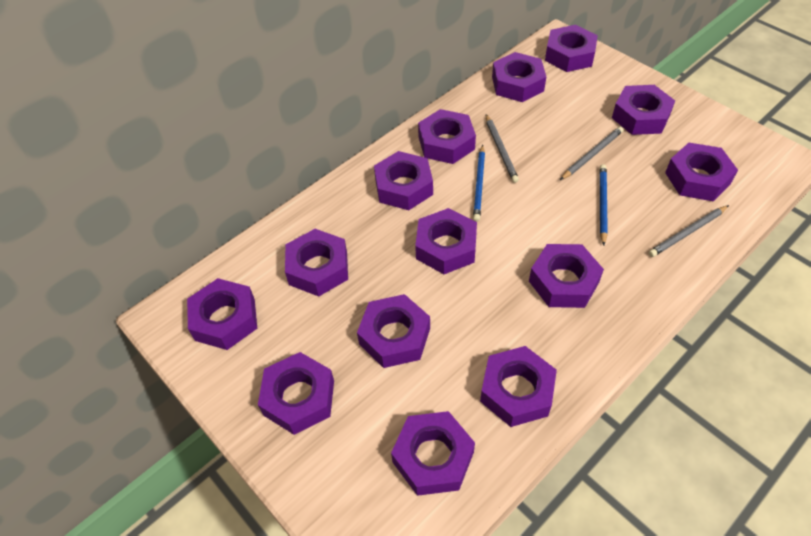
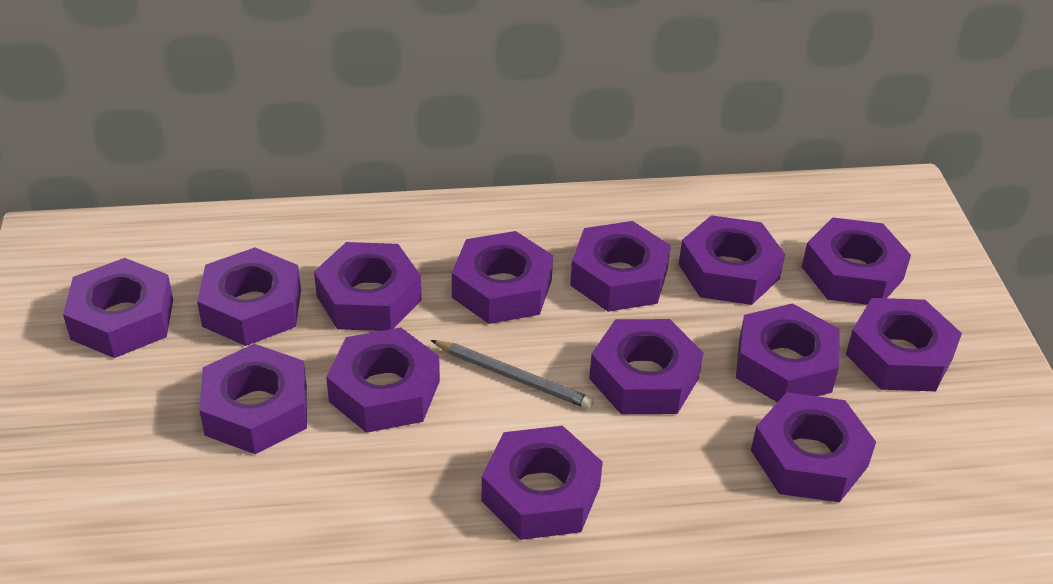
blue pencil: 2 -> 0
grey pencil: 3 -> 1

